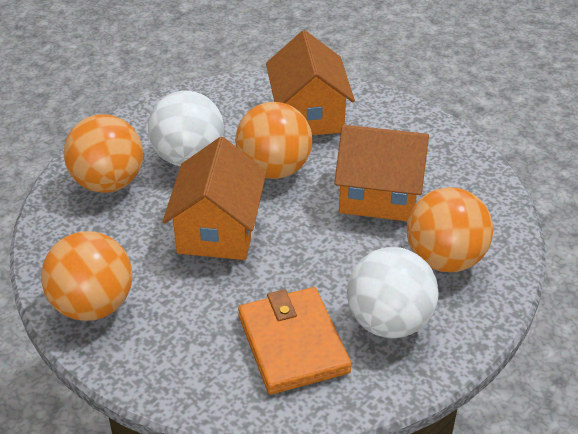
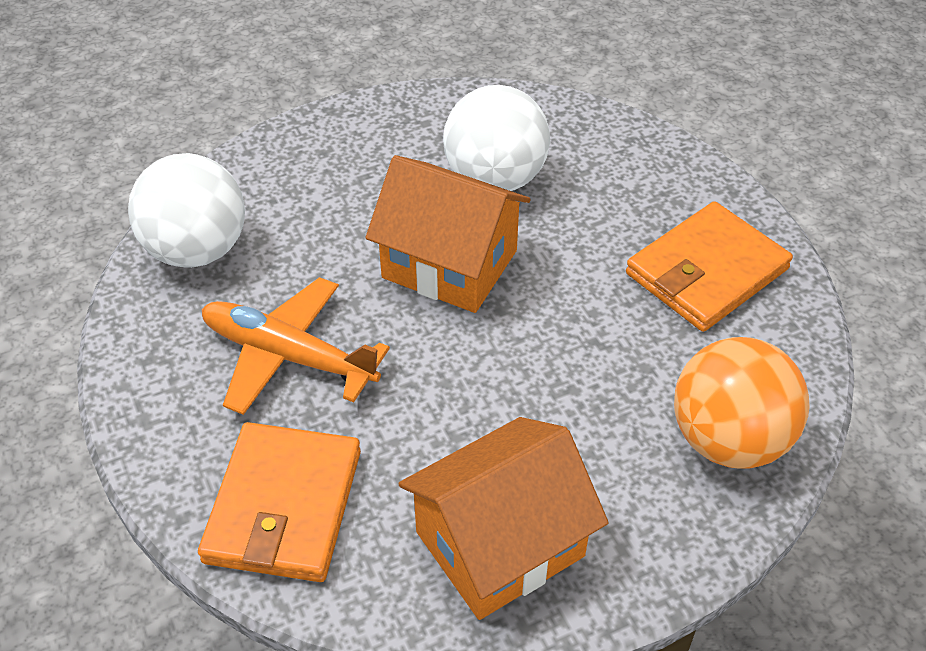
orange ball: 4 -> 1
orange house: 3 -> 2
orange plane: 0 -> 1
orange wallet: 1 -> 2

